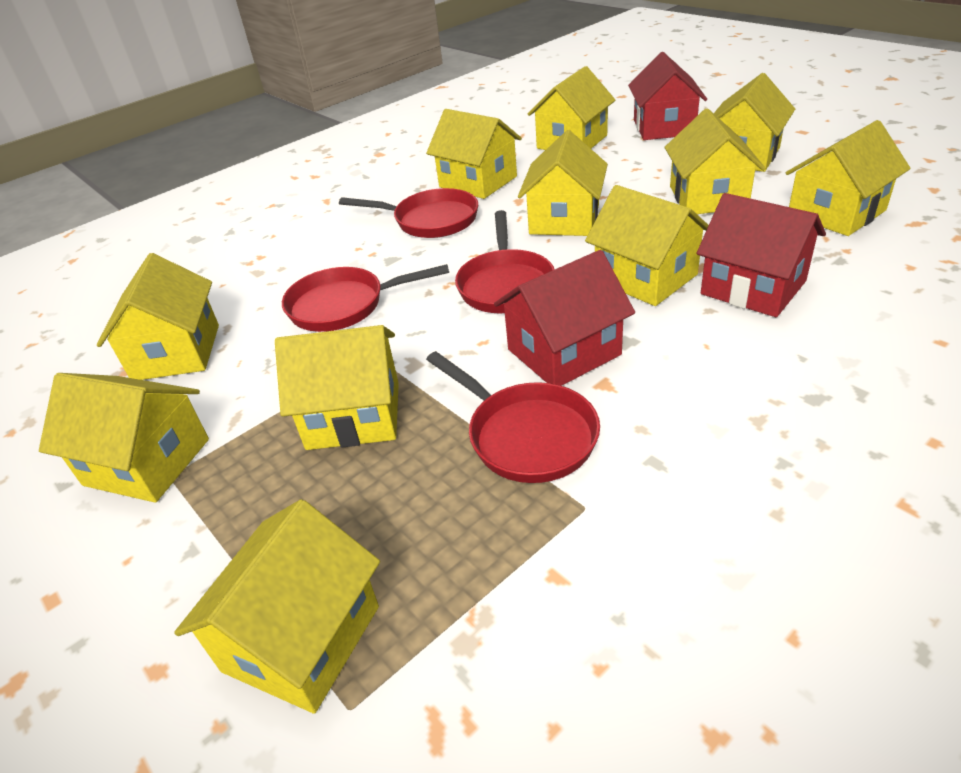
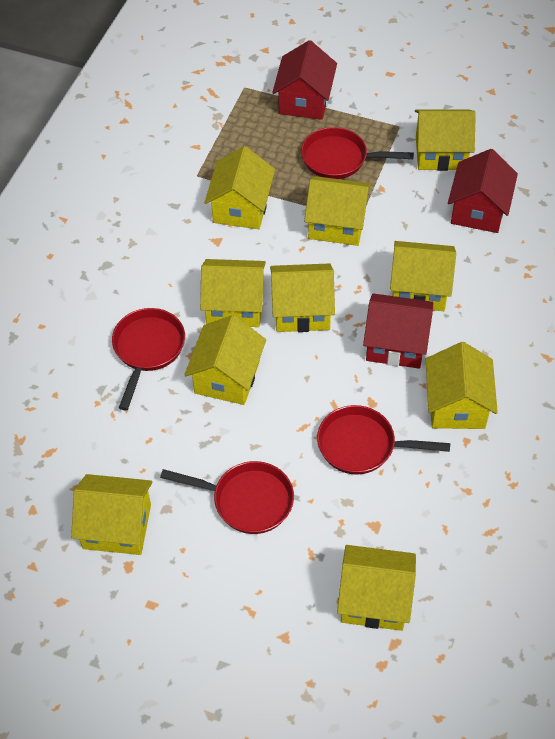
yellow house: 11 -> 10

